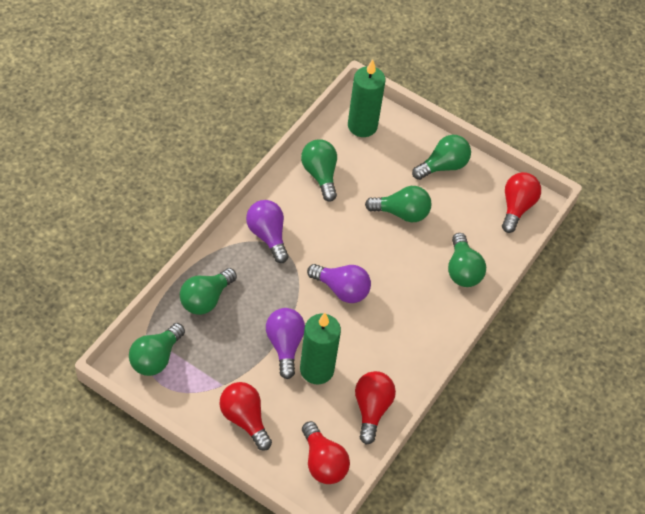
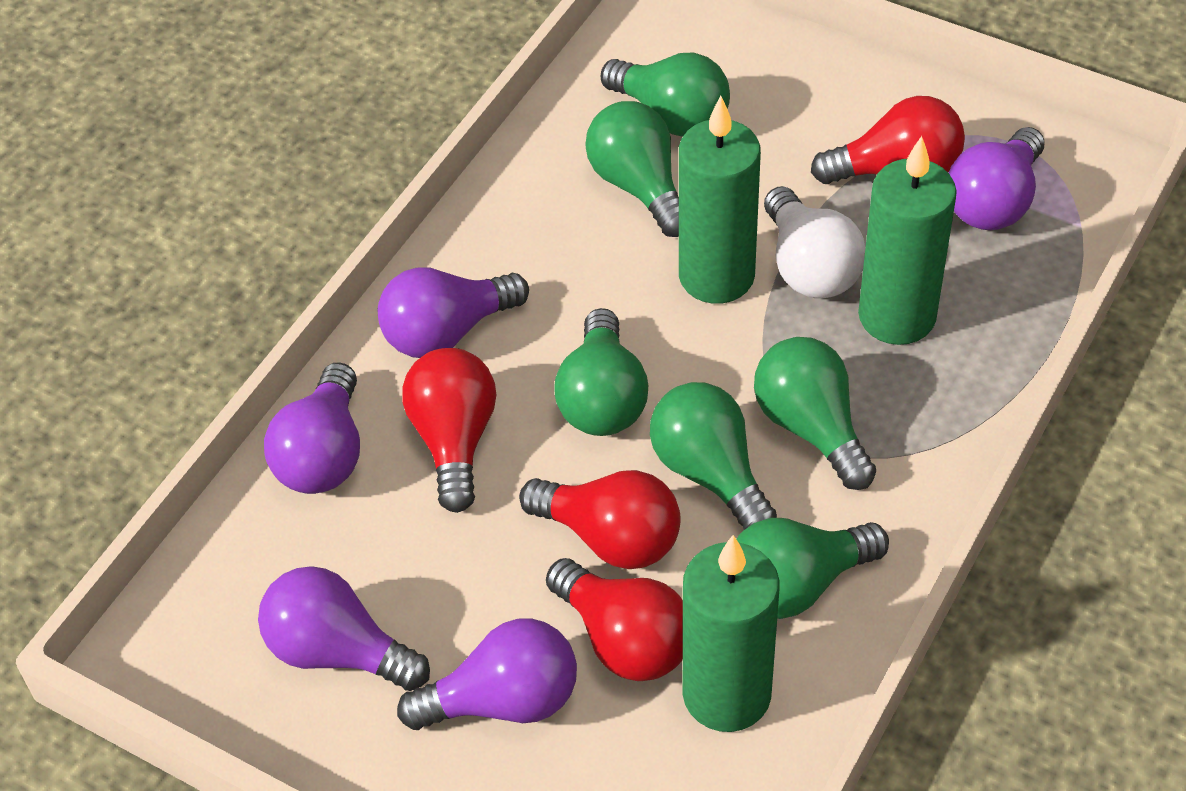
green candle: 2 -> 3
purple light bulb: 3 -> 5
white light bulb: 0 -> 1

